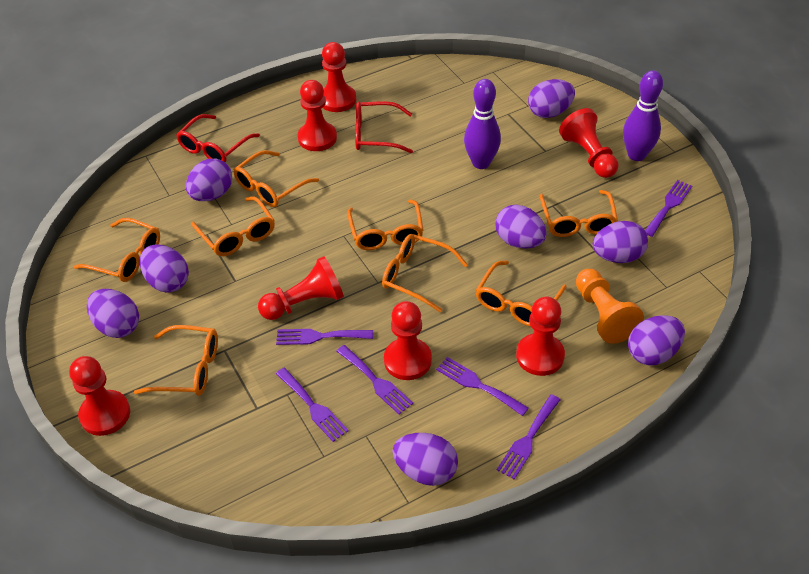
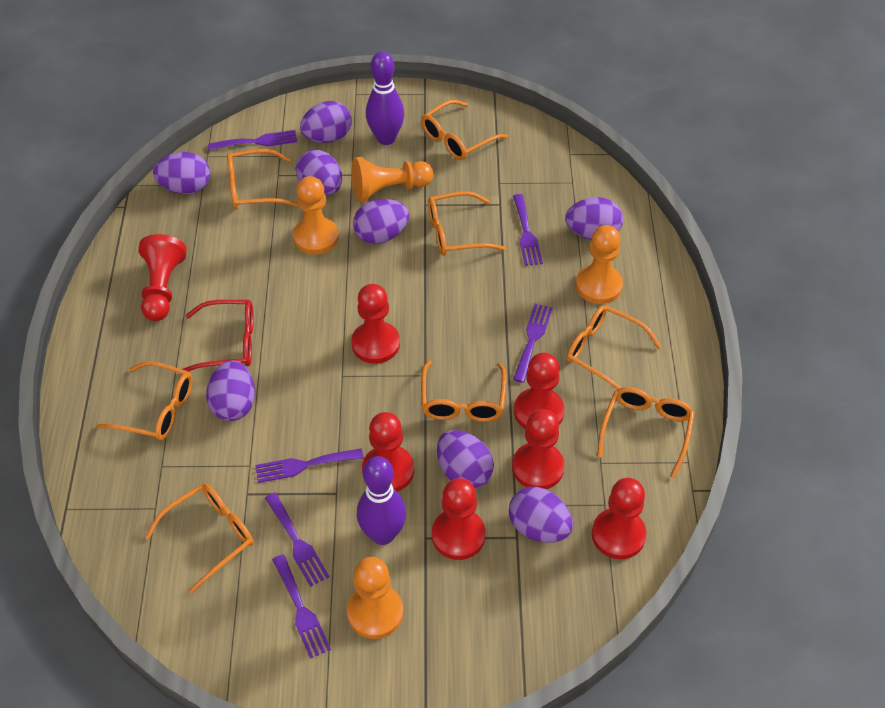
orange pawn: 1 -> 4
red glasses: 2 -> 1

